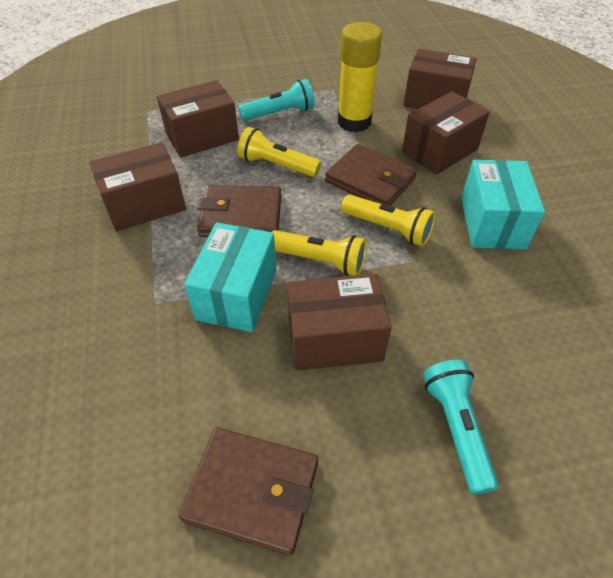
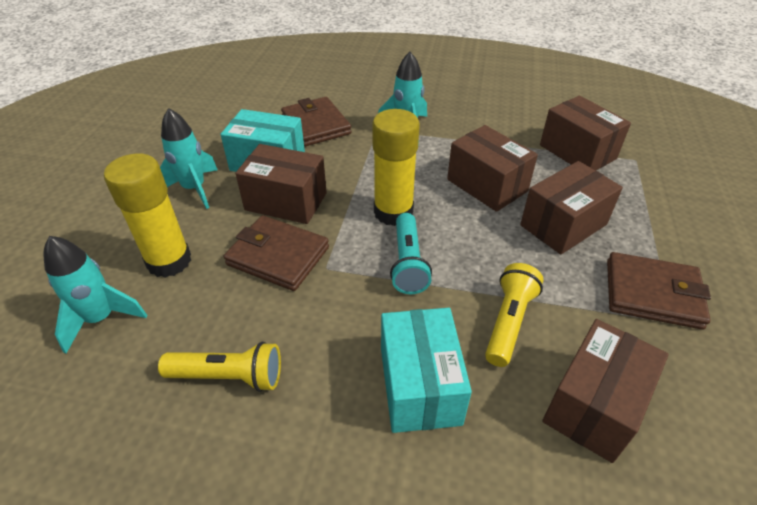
turquoise flashlight: 2 -> 1
turquoise rocket: 0 -> 3
yellow flashlight: 3 -> 2
yellow glue stick: 1 -> 2

